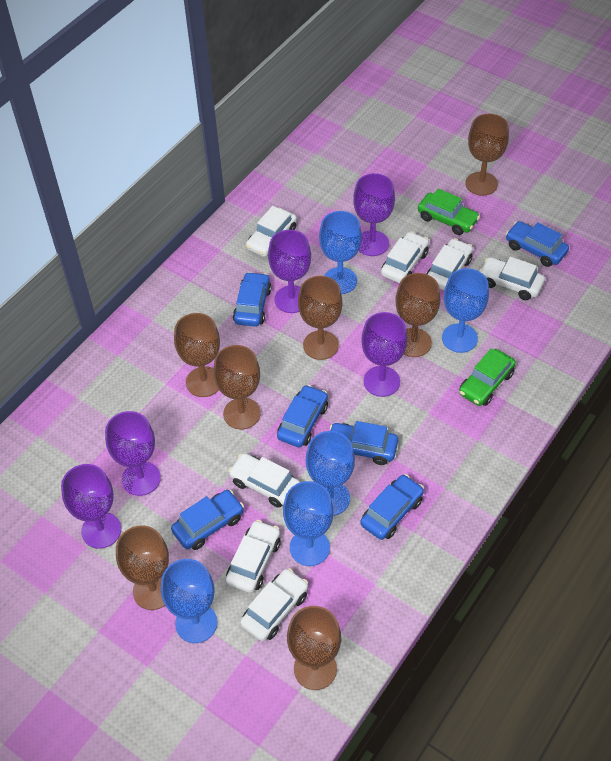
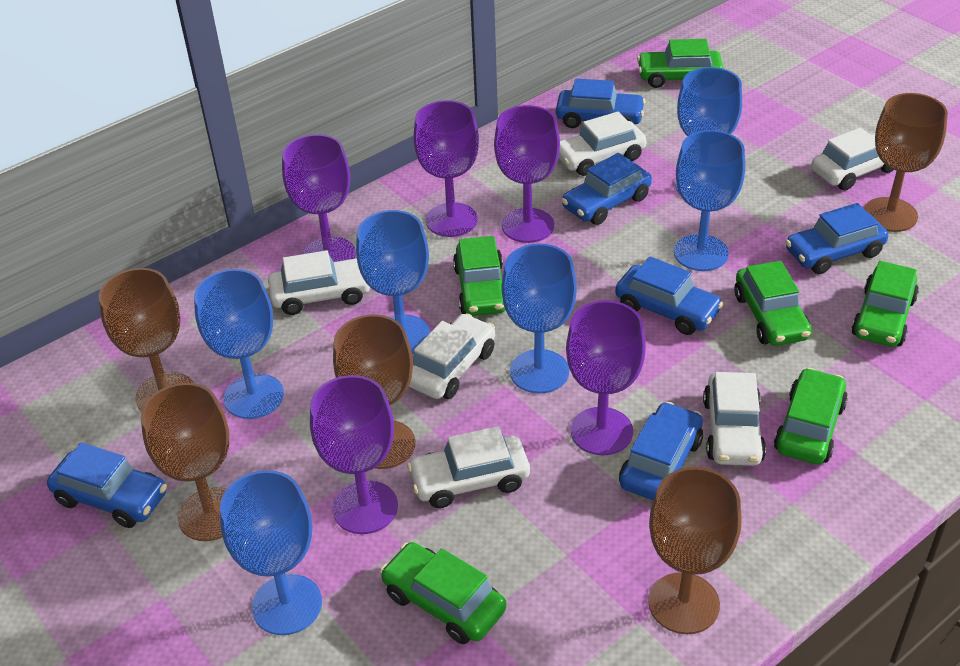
blue goblet: 5 -> 6
brown goblet: 7 -> 5
green car: 2 -> 6
white car: 7 -> 6

